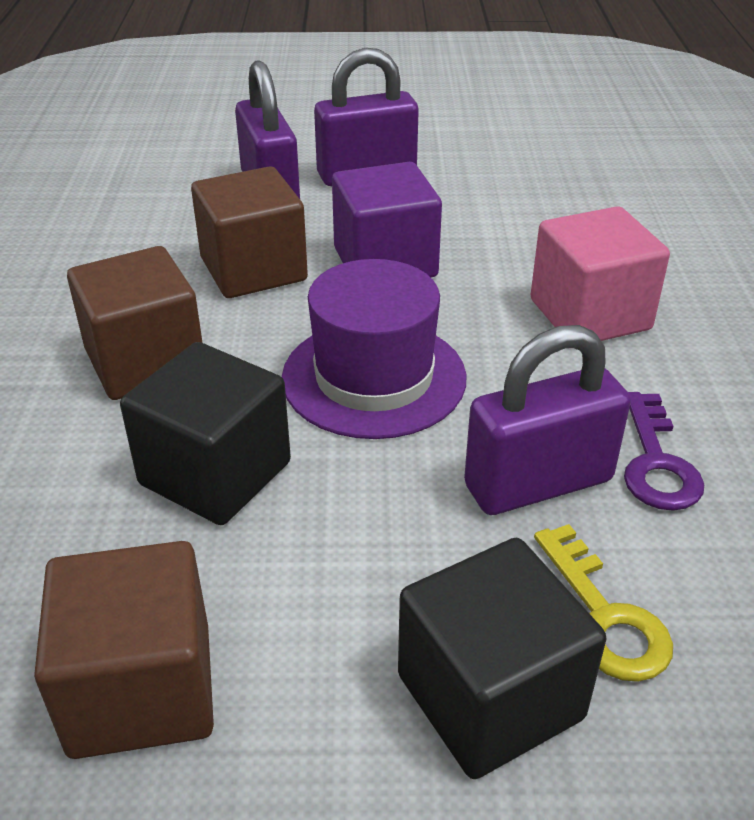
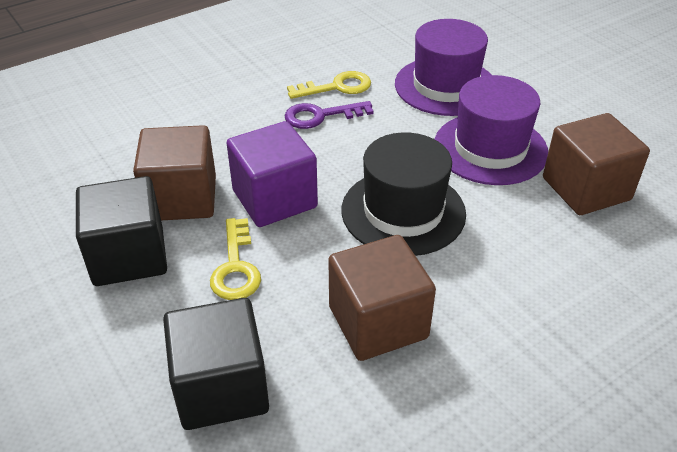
black hat: 0 -> 1
pink cube: 1 -> 0
purple hat: 1 -> 2
purple padlock: 3 -> 0
yellow key: 1 -> 2

